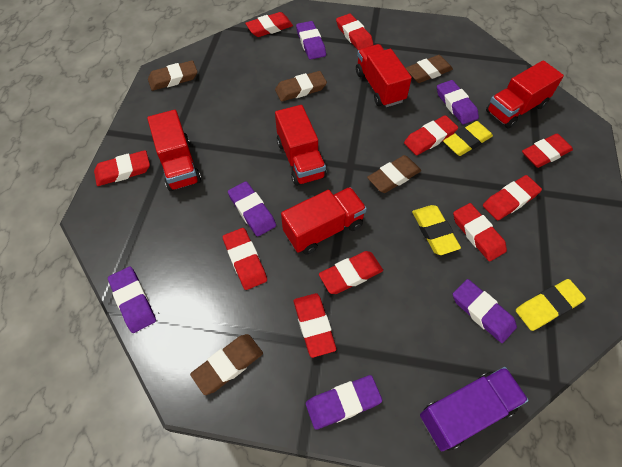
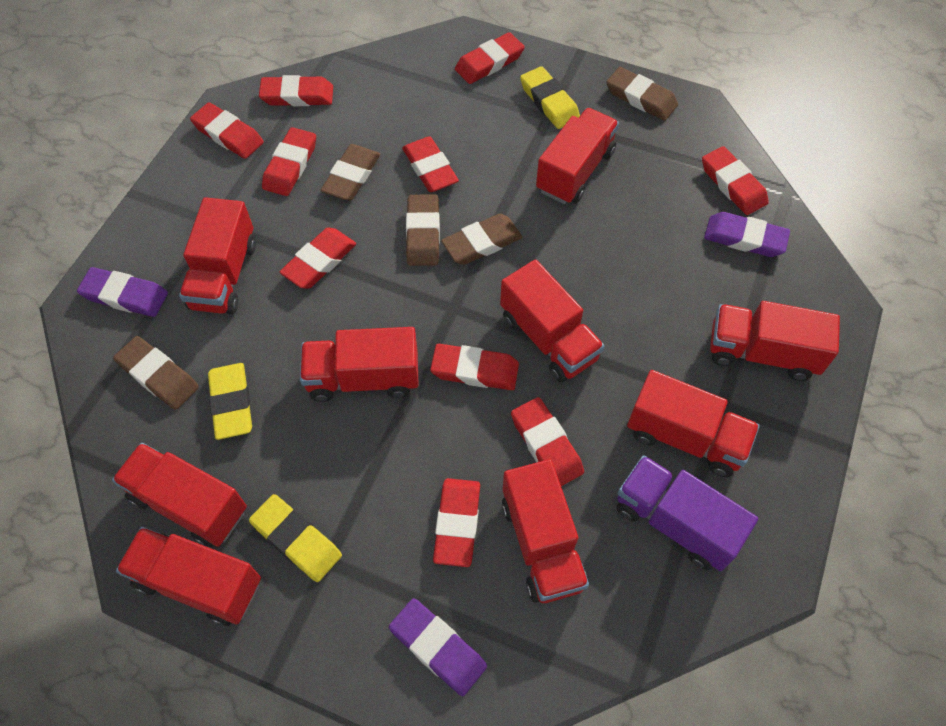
purple eraser: 6 -> 3
red truck: 5 -> 9

